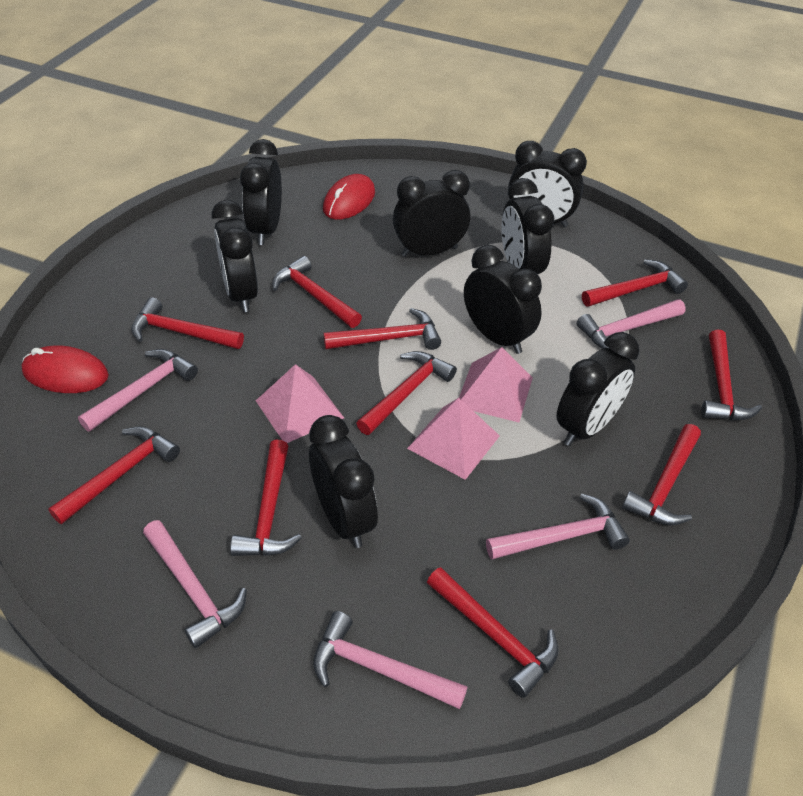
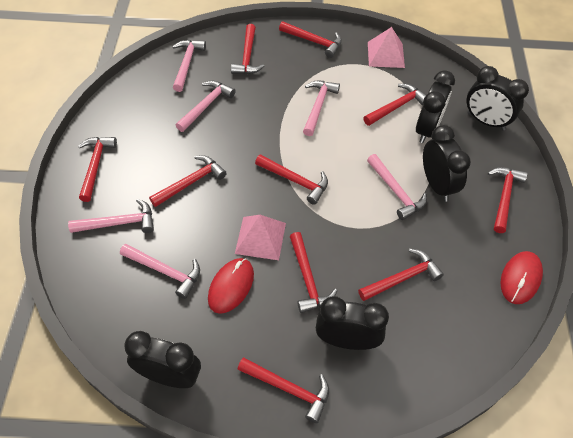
black clock: 8 -> 5
pink hammer: 5 -> 6
pink pyramid: 3 -> 2

